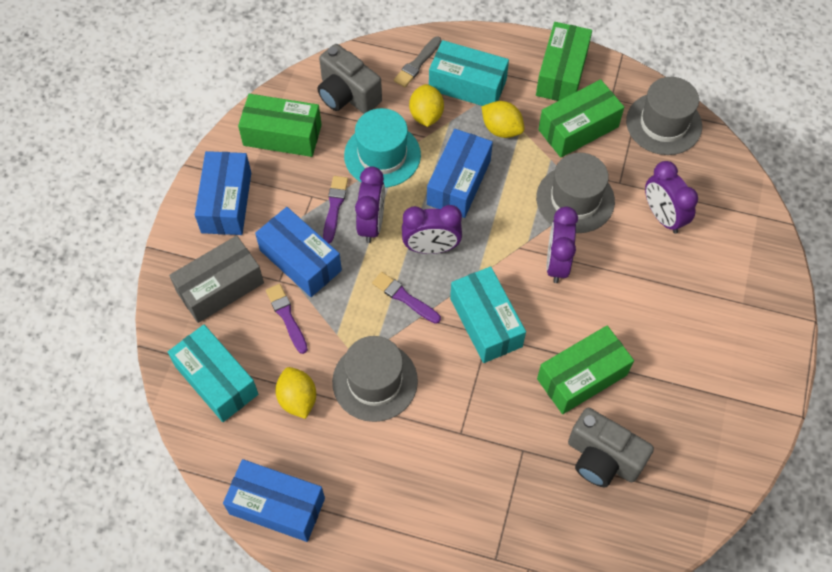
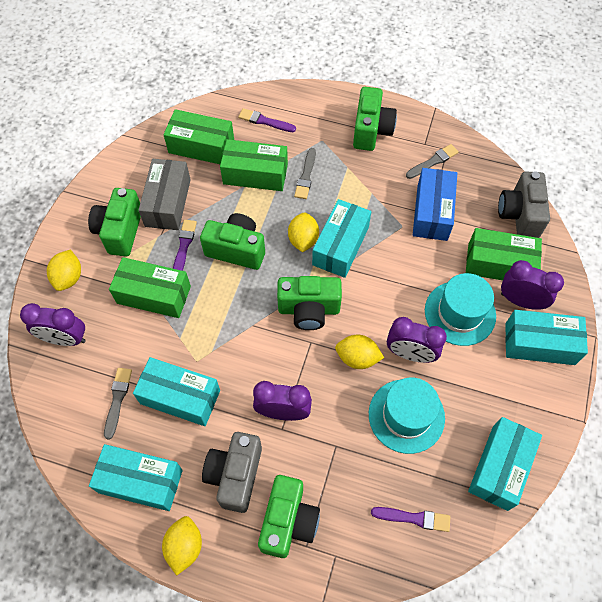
blue box: 4 -> 1
green camera: 0 -> 5
grey brush: 1 -> 3
grey hat: 3 -> 0
turquoise box: 3 -> 5
turquoise hat: 1 -> 2
yellow lemon: 3 -> 4

